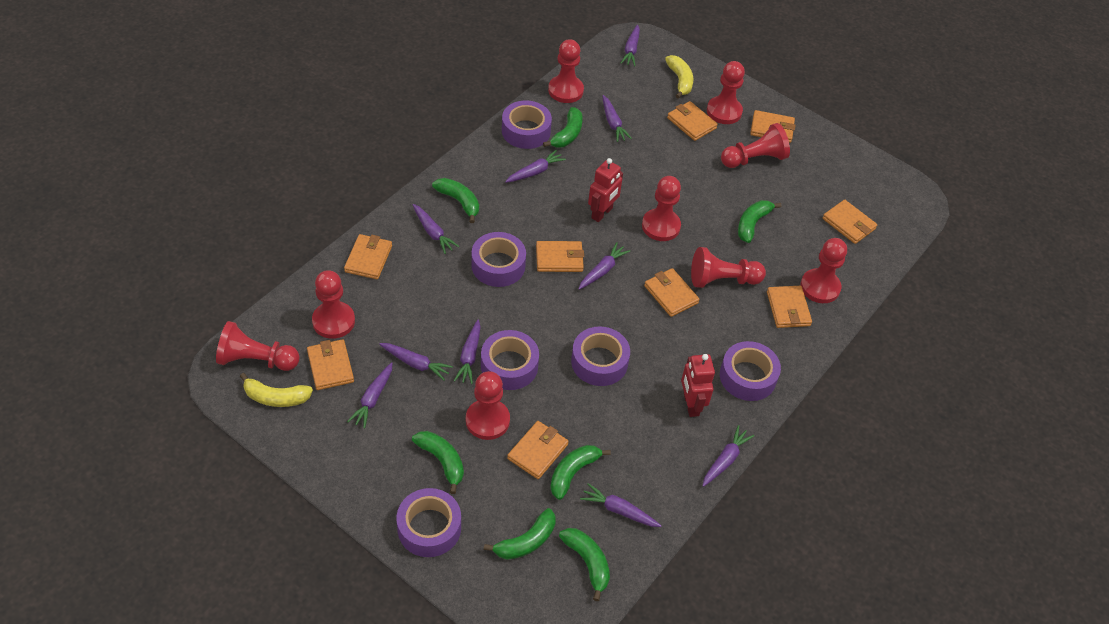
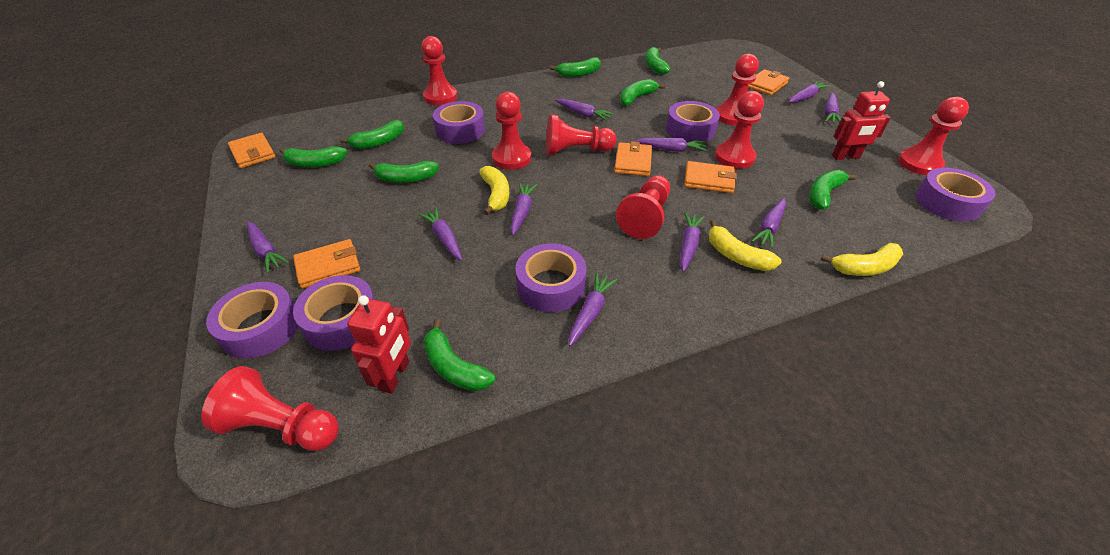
green banana: 7 -> 8
orange wallet: 9 -> 5
red pawn: 9 -> 8
yellow banana: 2 -> 3

